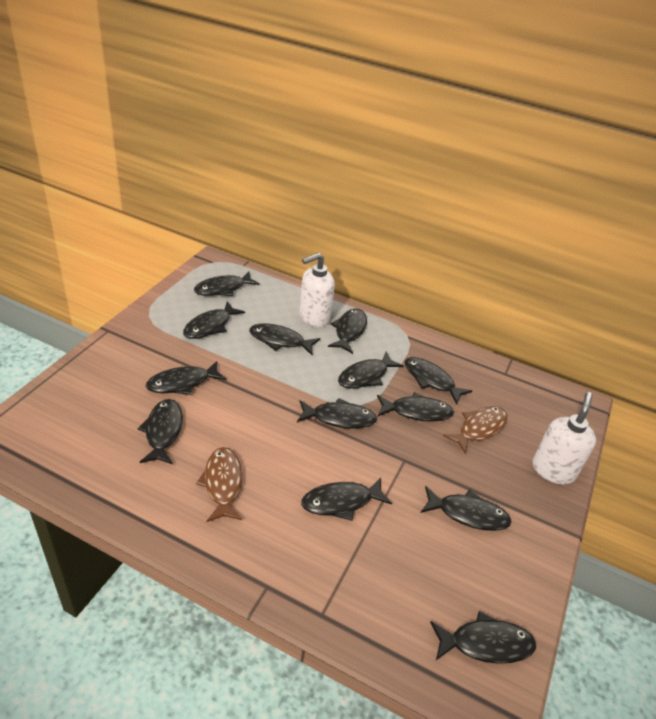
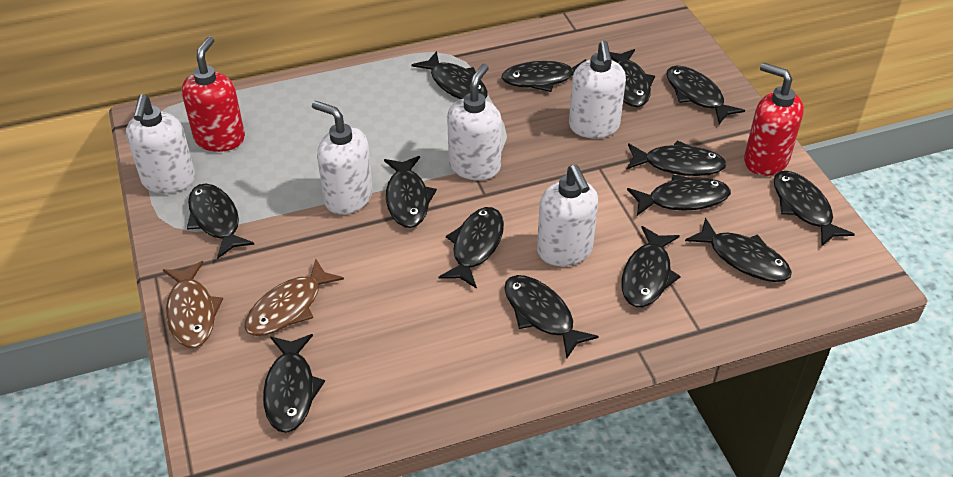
black fish: 13 -> 14
red soap dispenser: 0 -> 2
white soap dispenser: 2 -> 5

